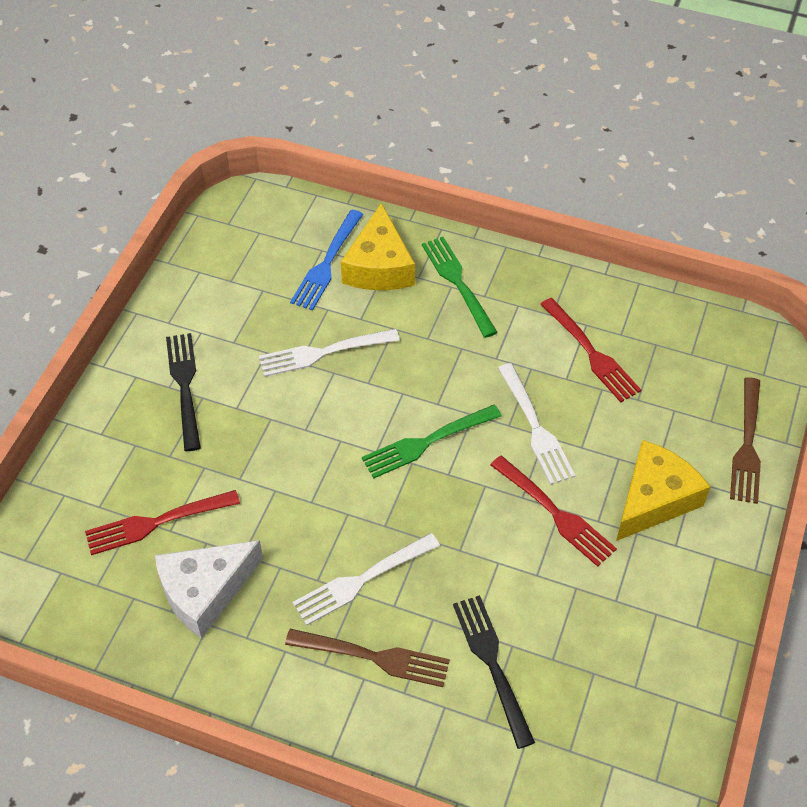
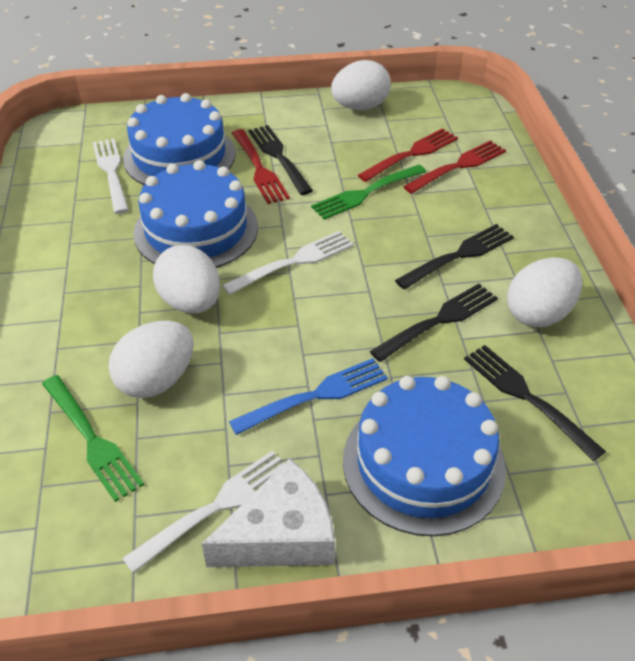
black fork: 2 -> 4
blue cake: 0 -> 3
brown fork: 2 -> 0
white egg: 0 -> 4
yellow cheese: 2 -> 0

